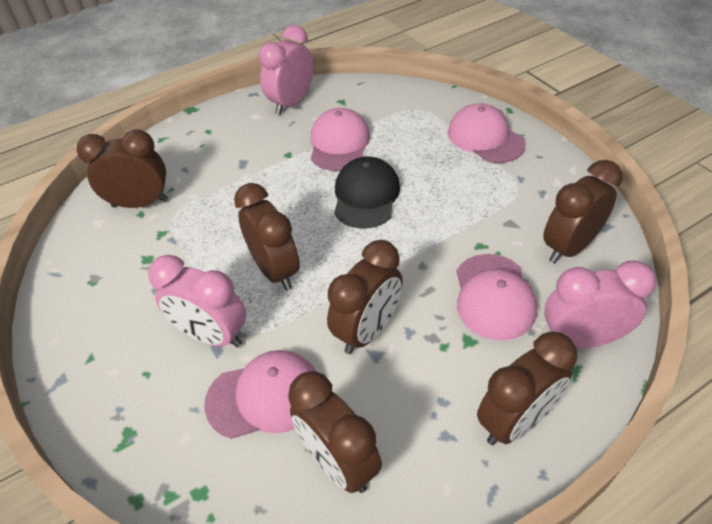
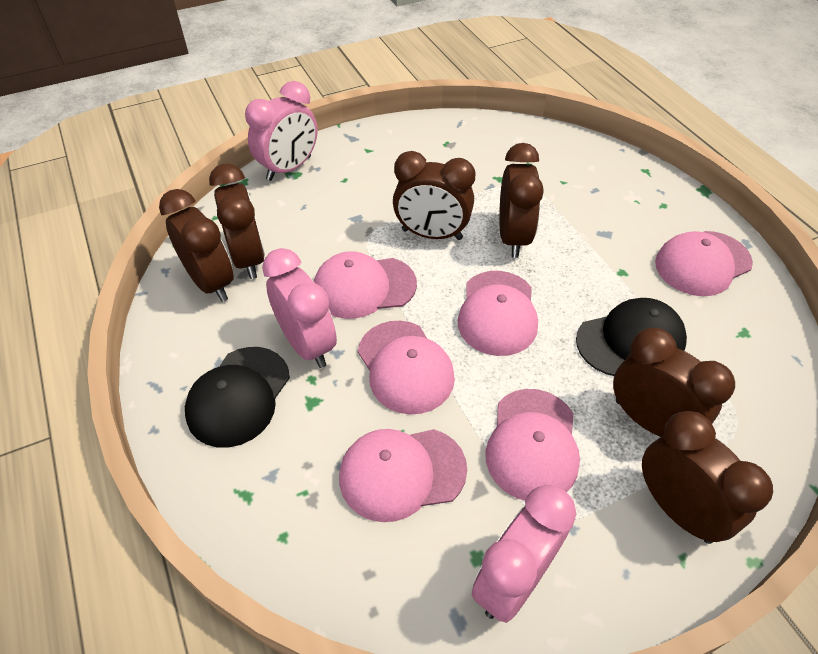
black cap: 1 -> 2
pink cap: 4 -> 6

